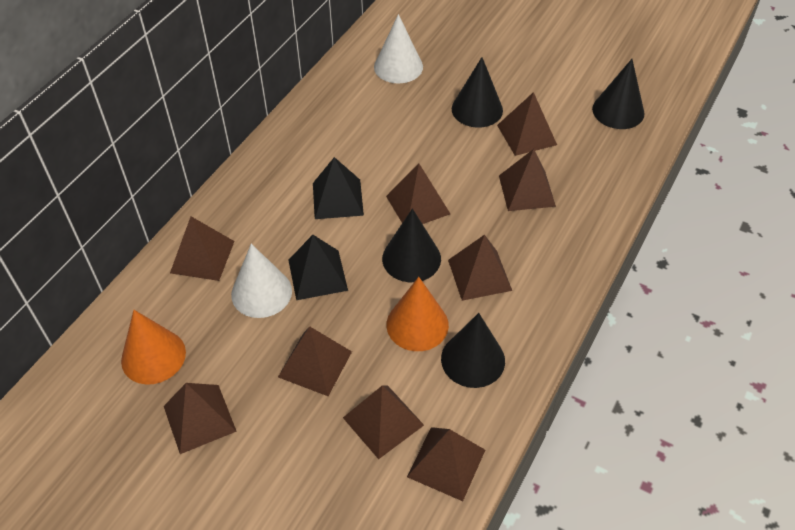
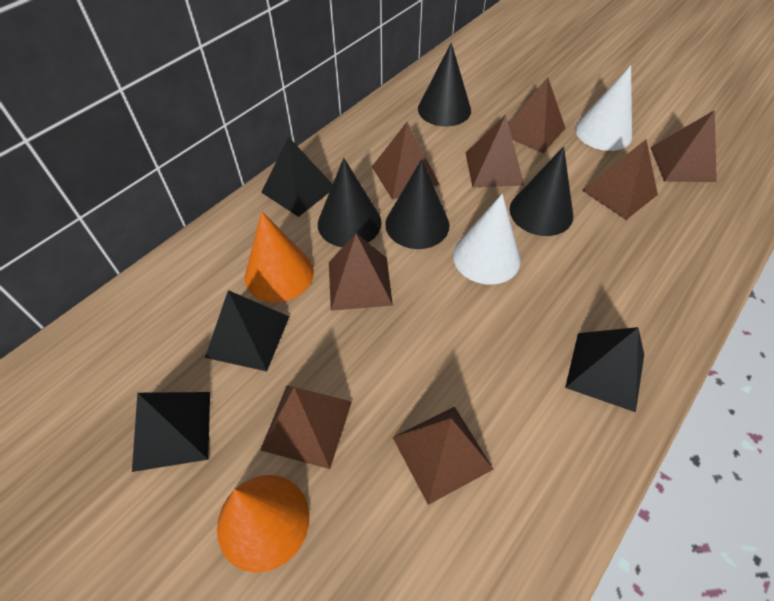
black pyramid: 2 -> 4
brown pyramid: 9 -> 8

